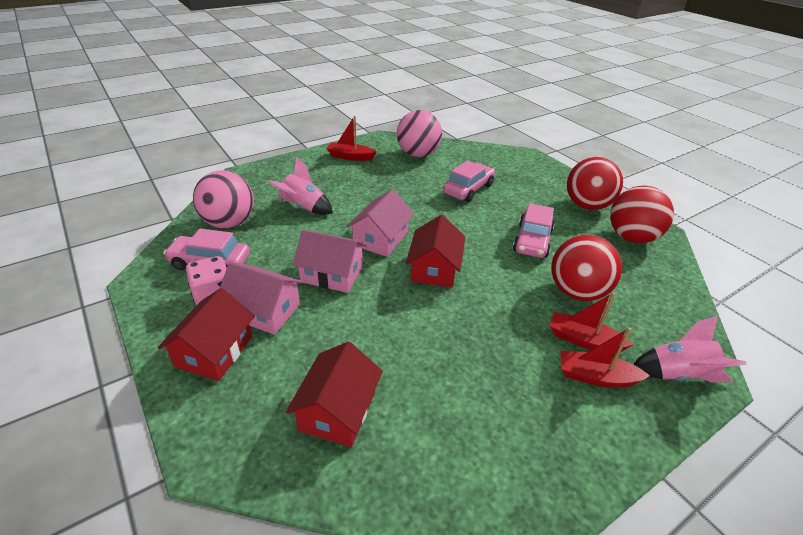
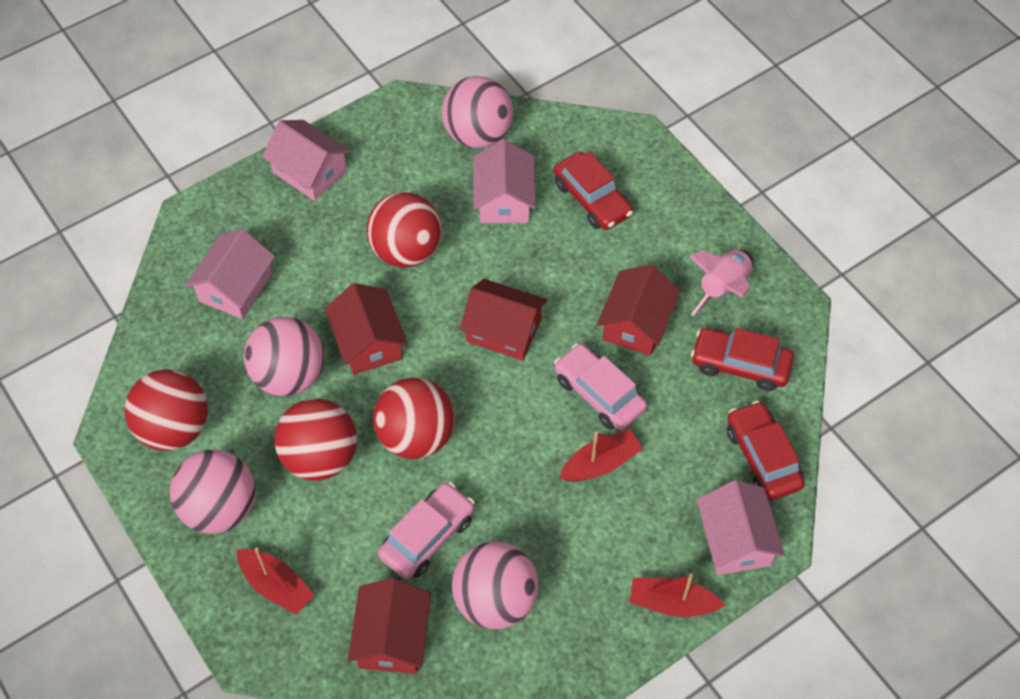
pink ball: 2 -> 4
pink car: 3 -> 2
pink dice: 1 -> 0
pink house: 3 -> 4
pink rocket: 2 -> 1
red ball: 3 -> 4
red car: 0 -> 3
red house: 3 -> 4

